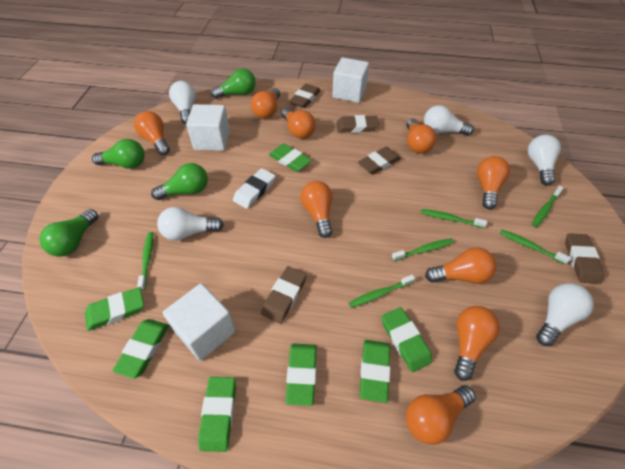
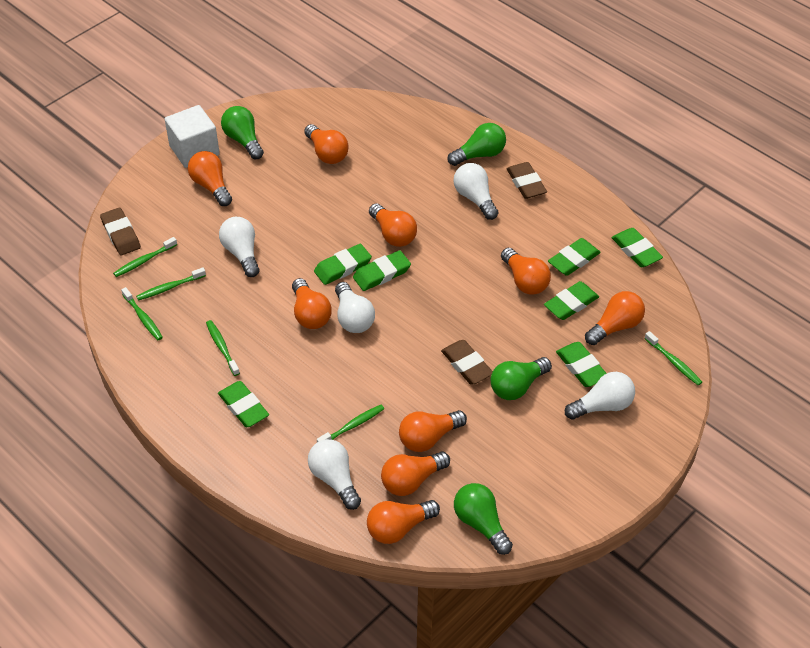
brown eraser: 5 -> 3
white cube: 3 -> 1
white eraser: 1 -> 0

